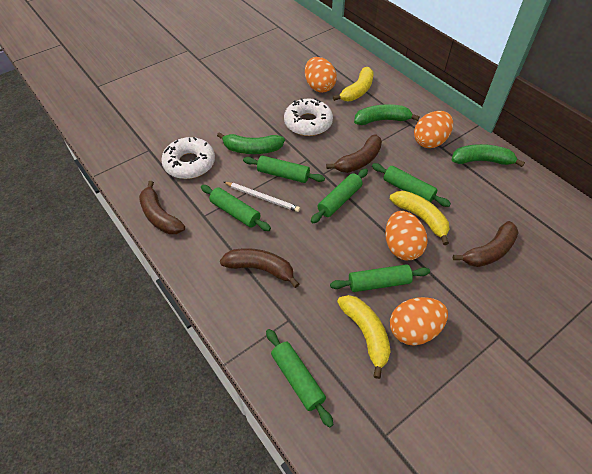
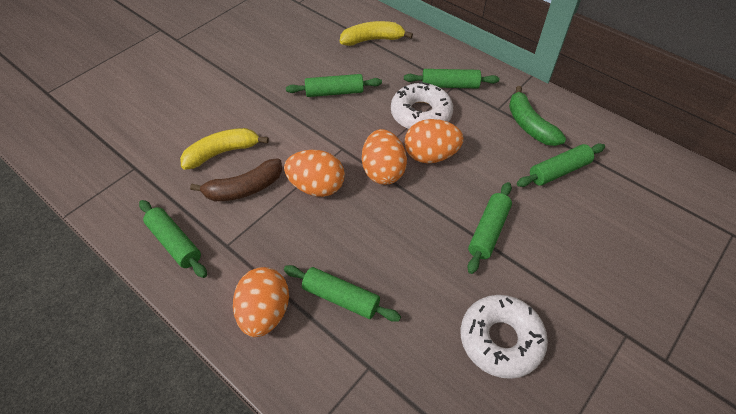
brown banana: 4 -> 1
green banana: 3 -> 1
white pencil: 1 -> 0
yellow banana: 3 -> 2

